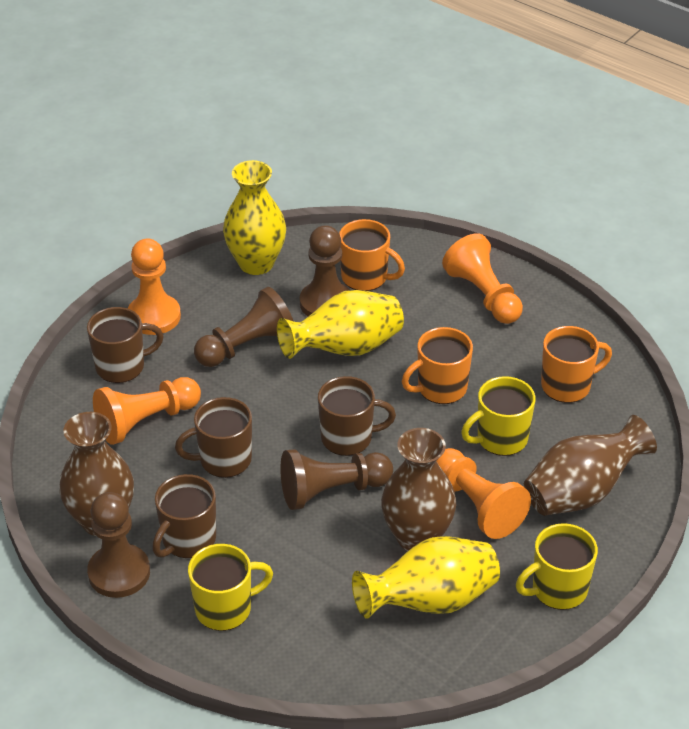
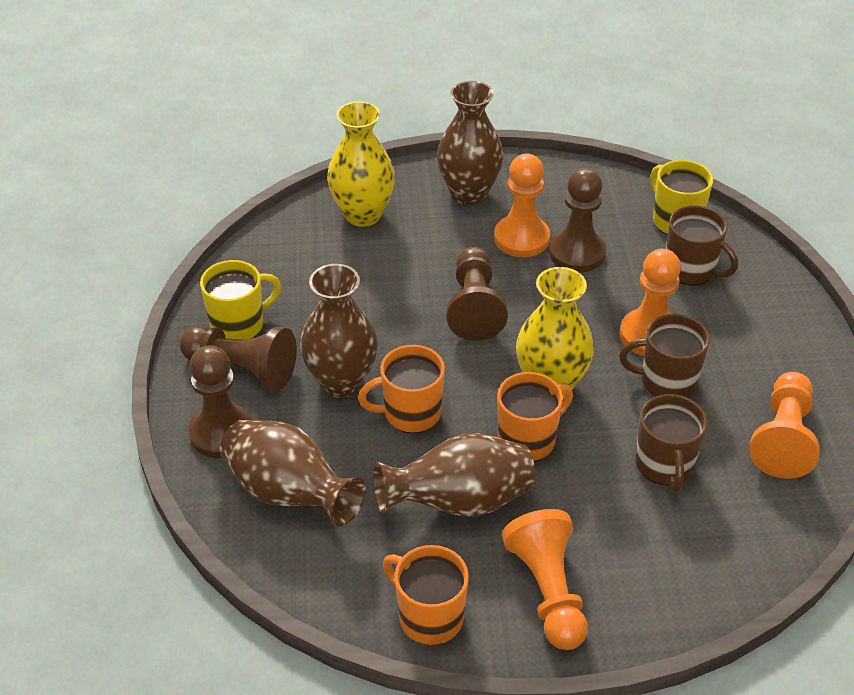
brown mug: 4 -> 3
brown vase: 3 -> 4
yellow mug: 3 -> 2
yellow vase: 3 -> 2

